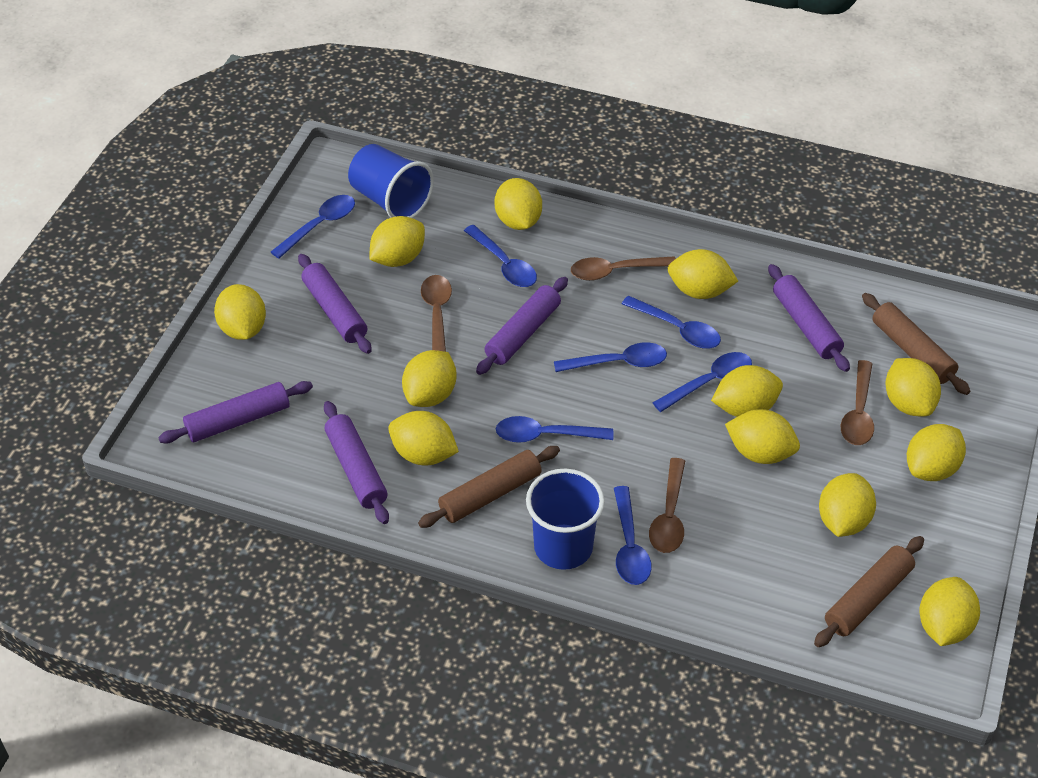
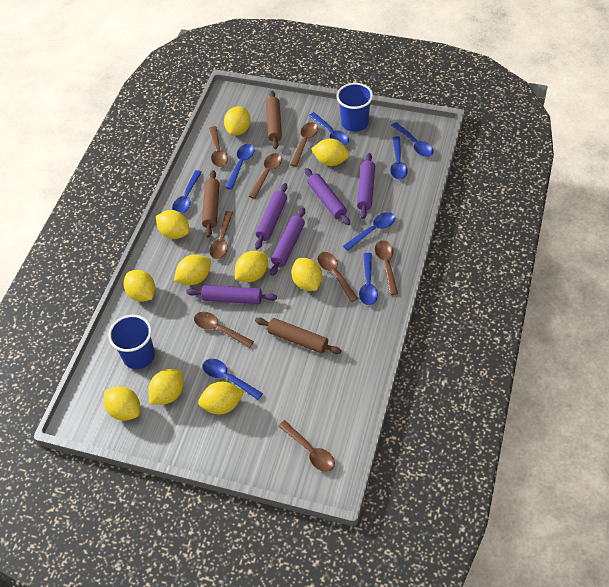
blue spoon: 7 -> 8
brown spoon: 4 -> 8
yellow lemon: 12 -> 10

